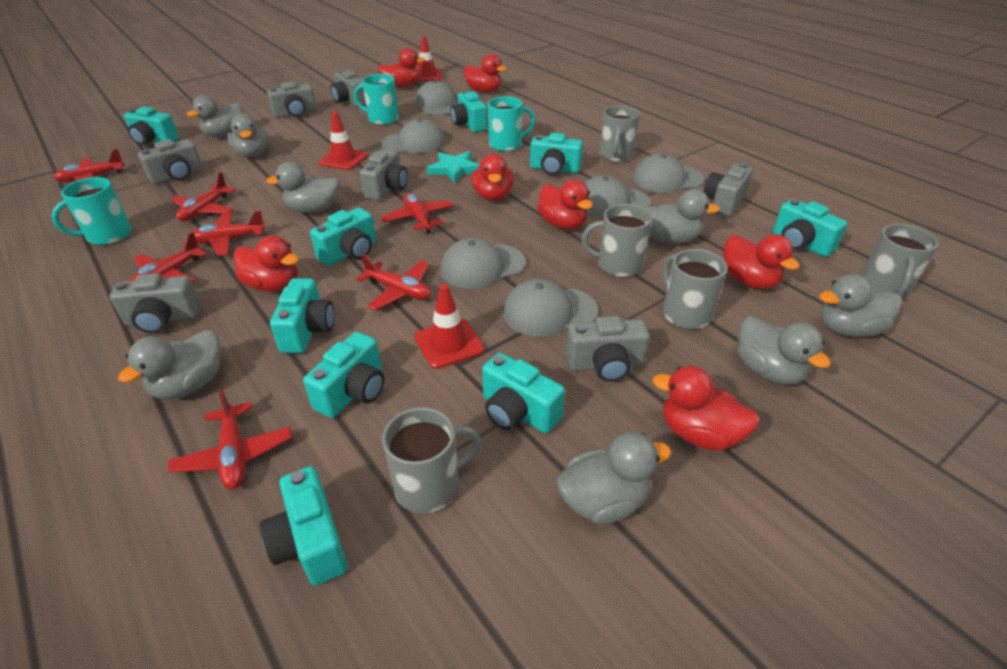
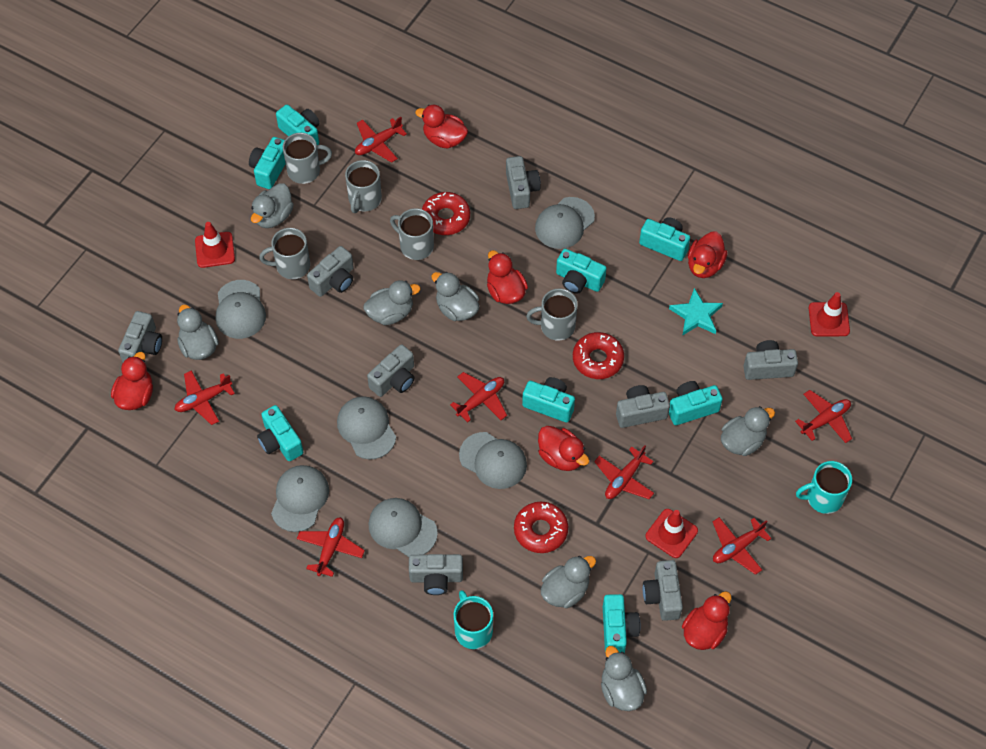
grey camera: 7 -> 8
grey duck: 8 -> 7
red donut: 0 -> 3
red duck: 7 -> 6
turquoise camera: 9 -> 8
turquoise mug: 3 -> 2

